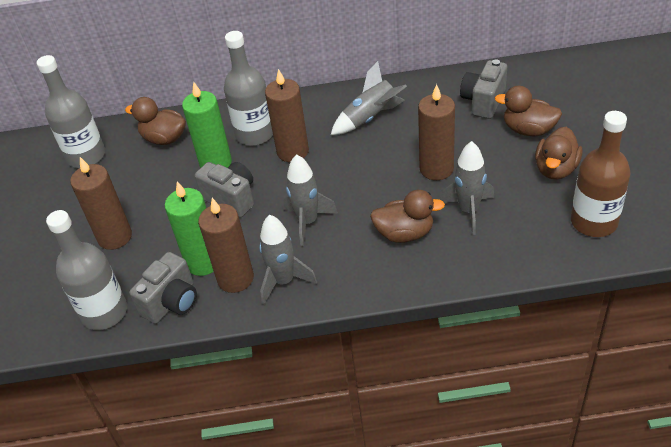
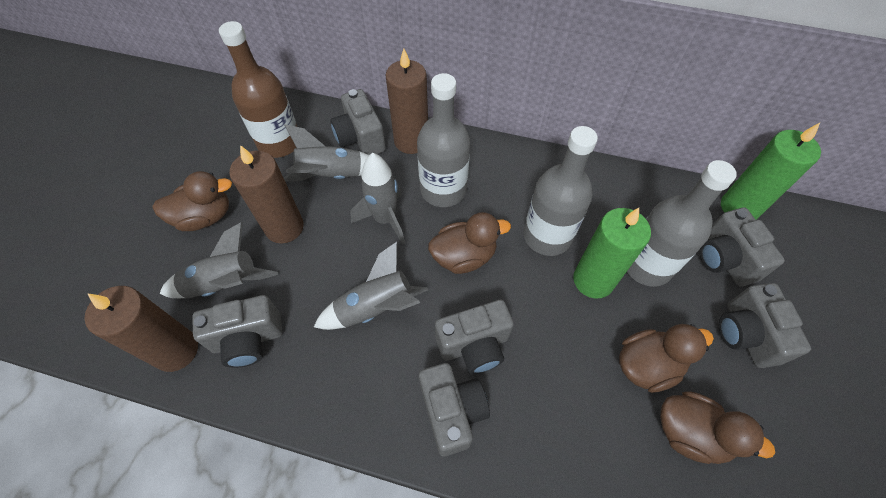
brown candle: 4 -> 3
grey camera: 3 -> 6

